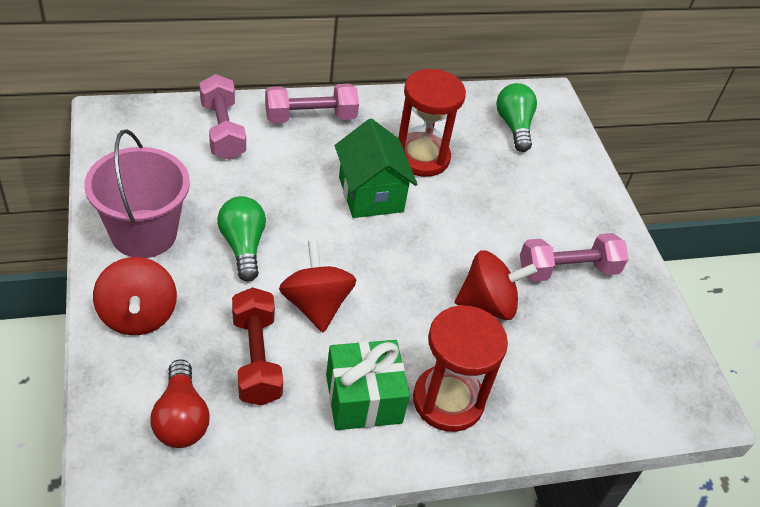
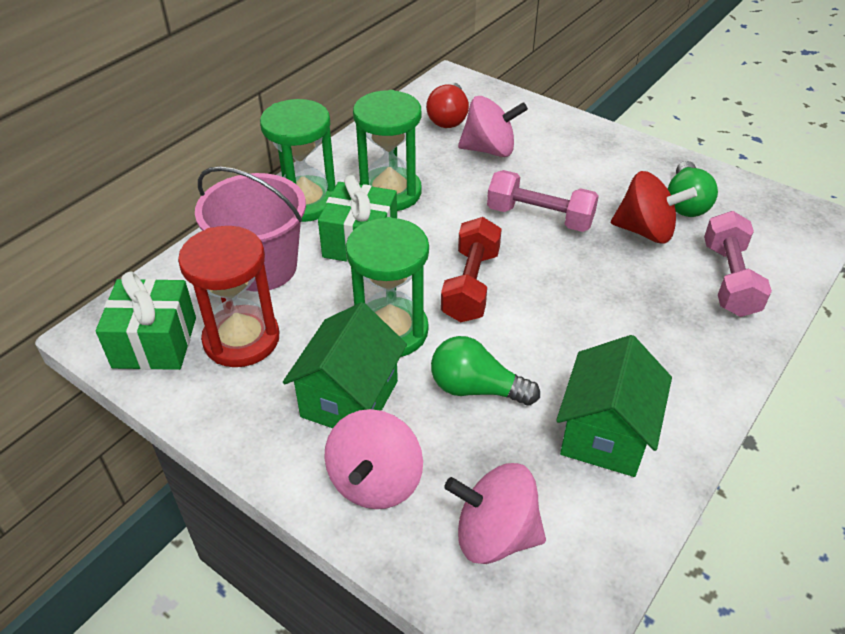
green gift: 1 -> 2
green hourglass: 0 -> 3
green house: 1 -> 2
pink dumbbell: 3 -> 2
pink spinning top: 0 -> 3
red hourglass: 2 -> 1
red spinning top: 3 -> 1

